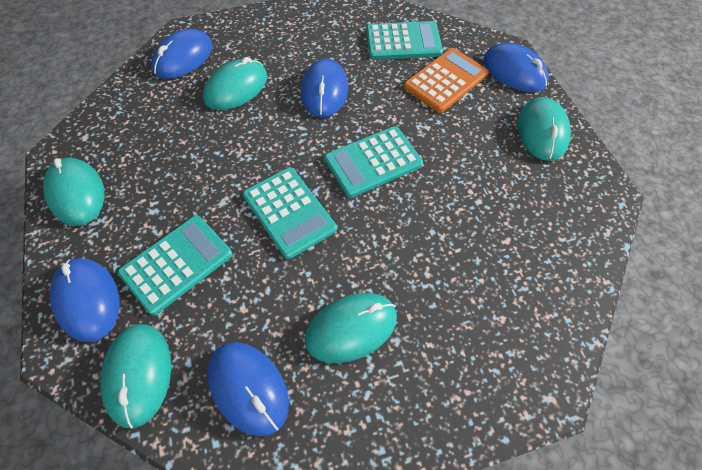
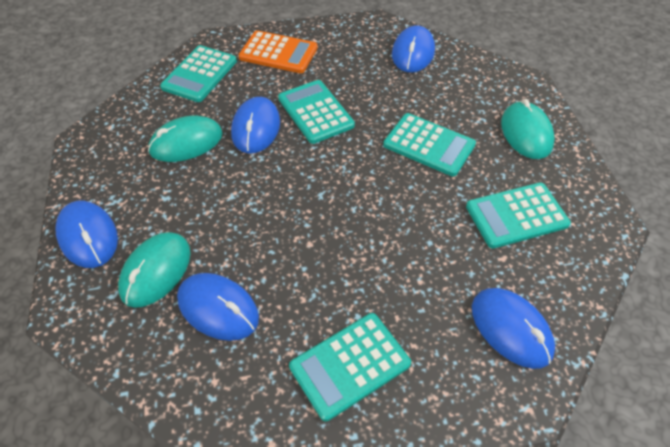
turquoise calculator: 4 -> 5
turquoise mouse: 5 -> 3

